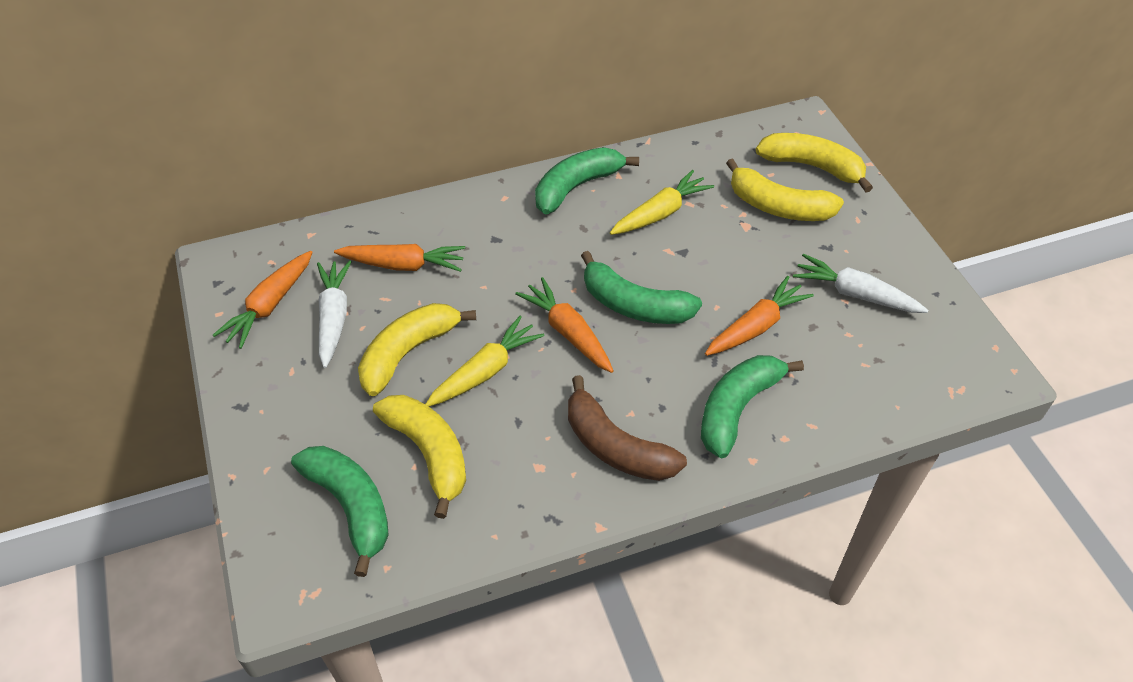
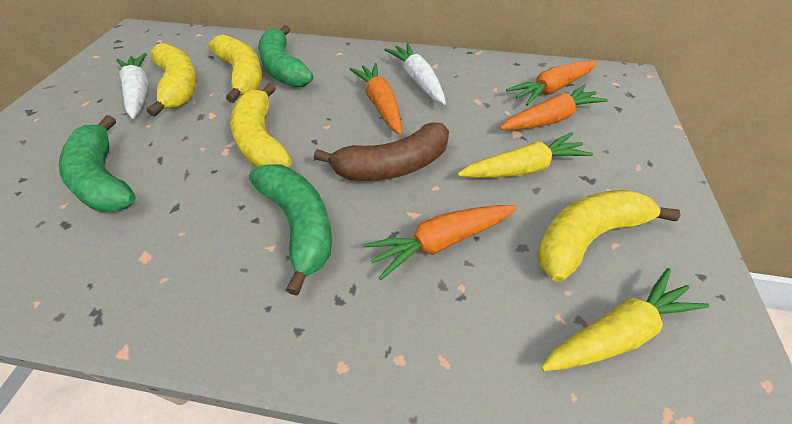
green banana: 4 -> 3

